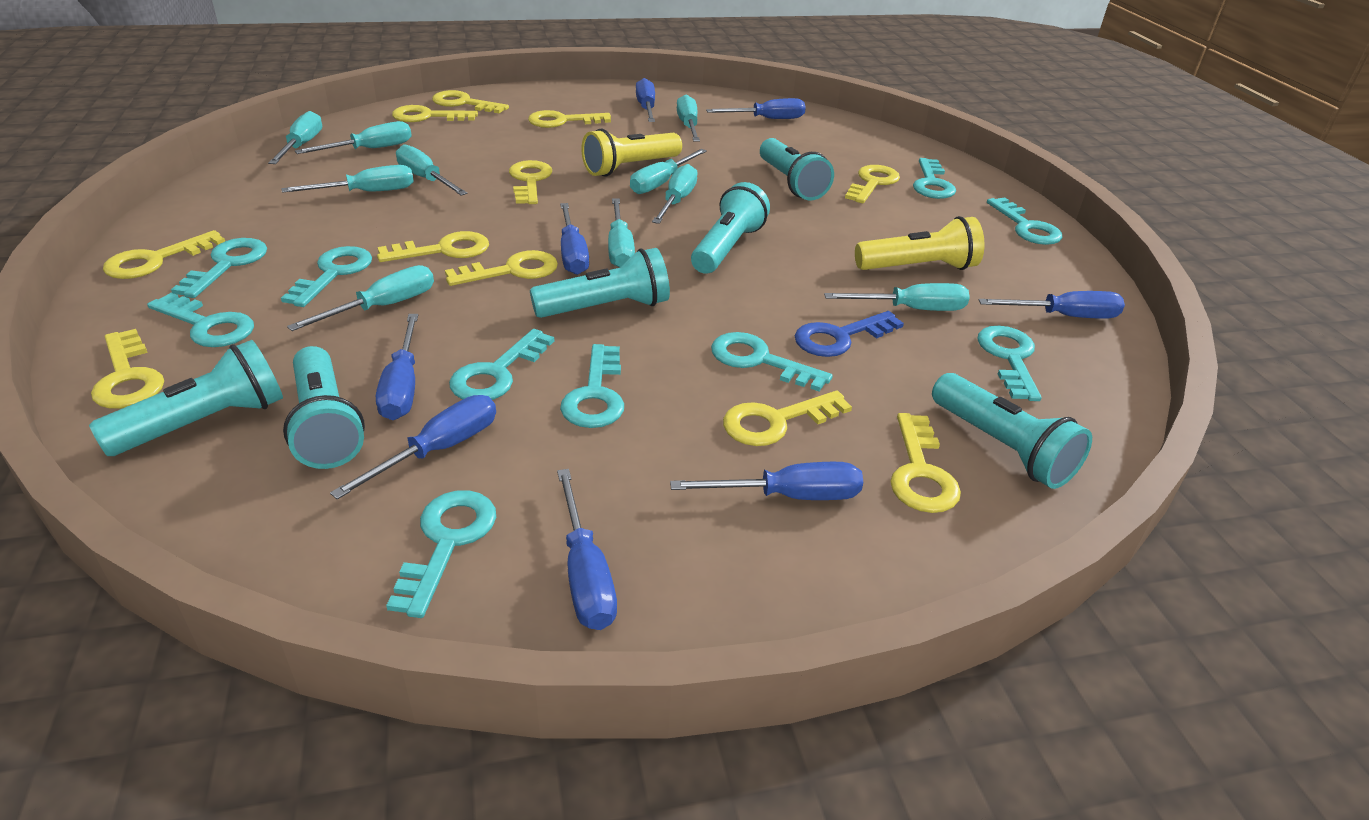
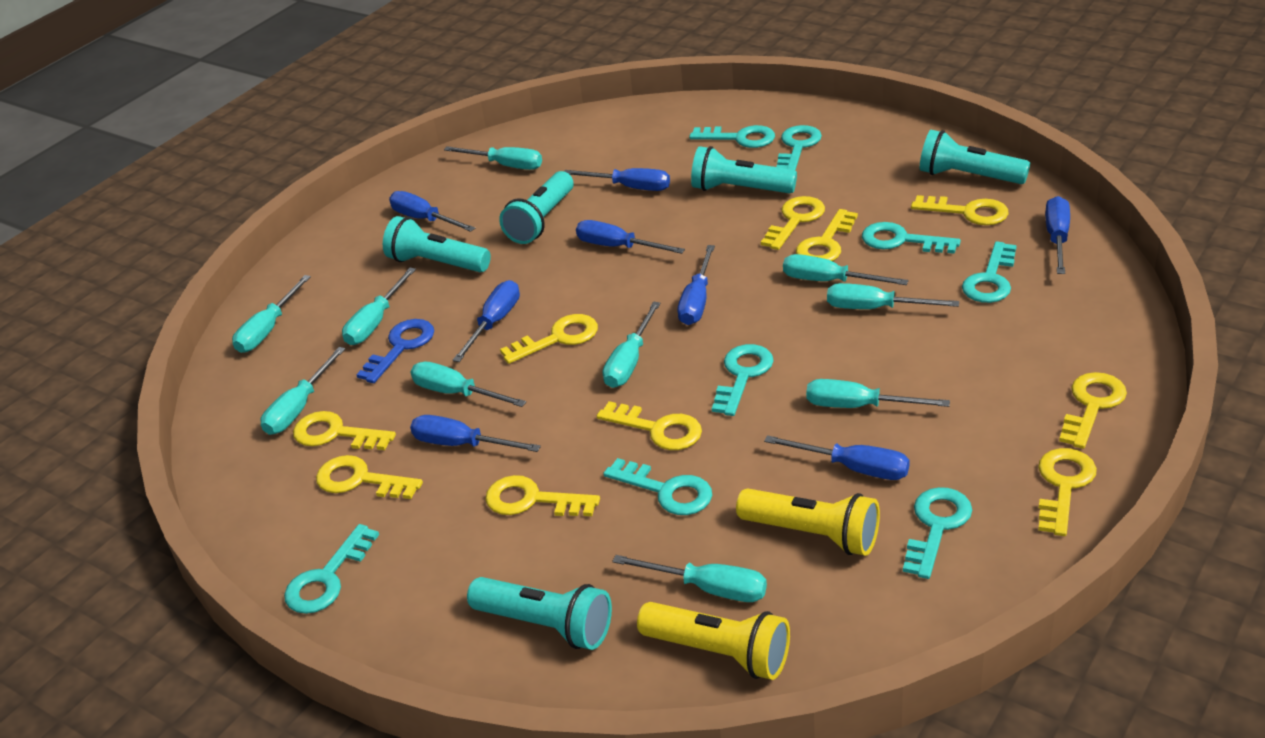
turquoise flashlight: 6 -> 5
turquoise key: 10 -> 8
yellow key: 11 -> 10

